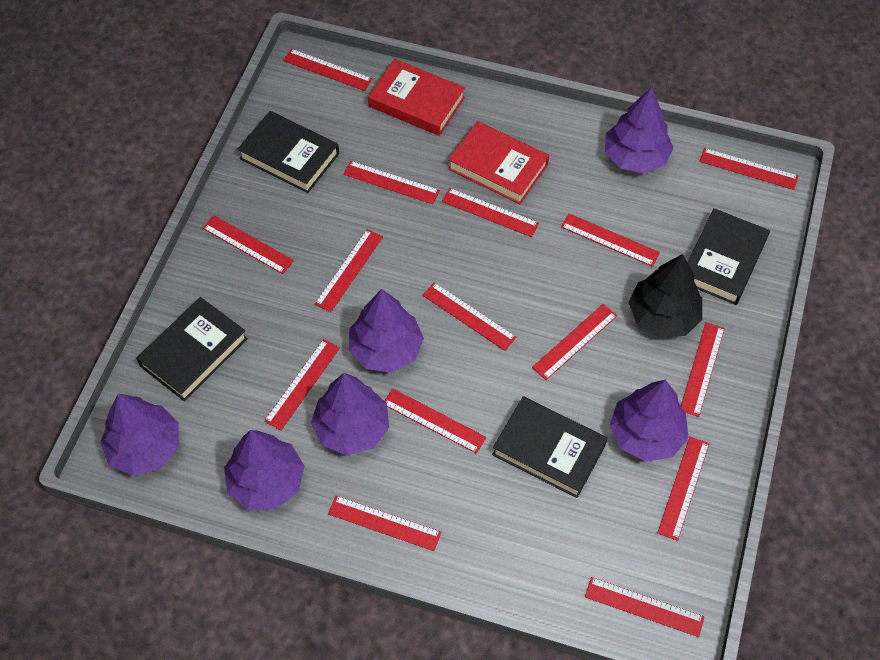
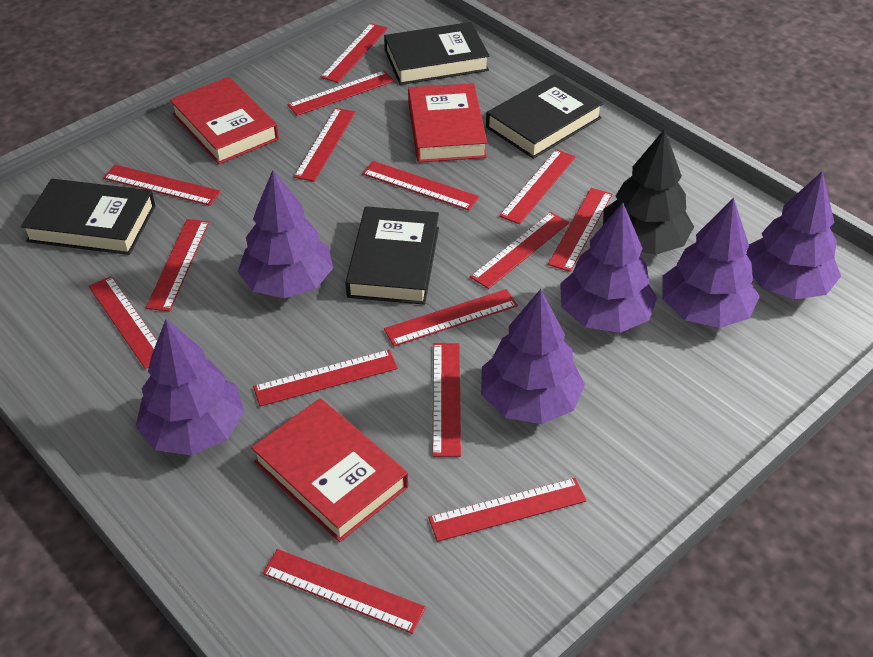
red book: 2 -> 3

